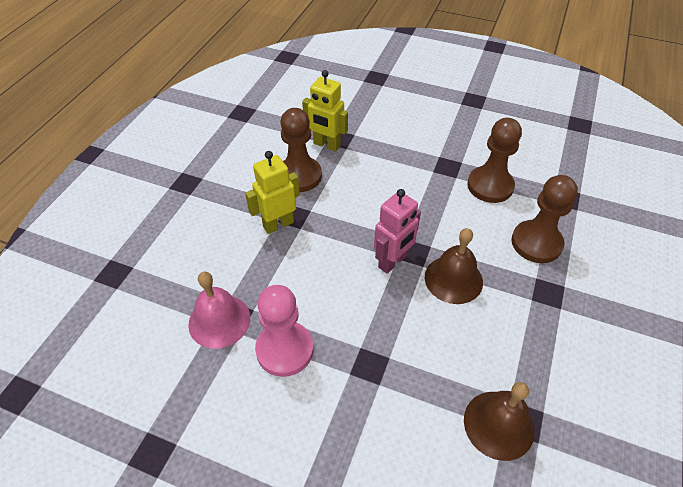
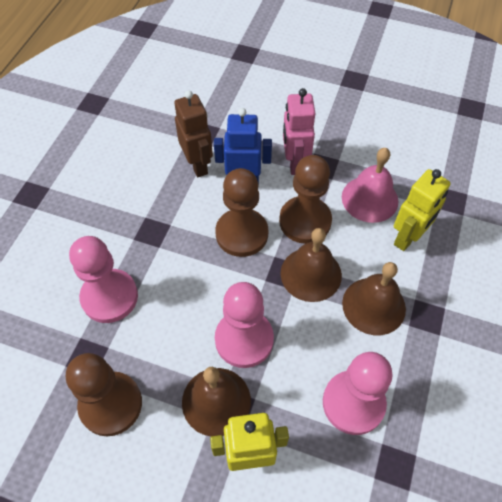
blue robot: 0 -> 1
brown bell: 2 -> 3
brown robot: 0 -> 1
pink pawn: 1 -> 3

